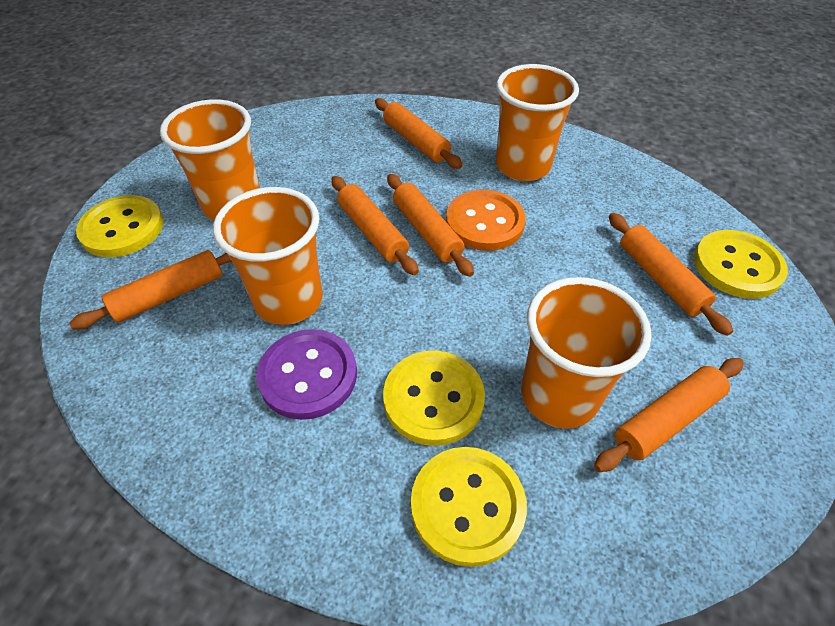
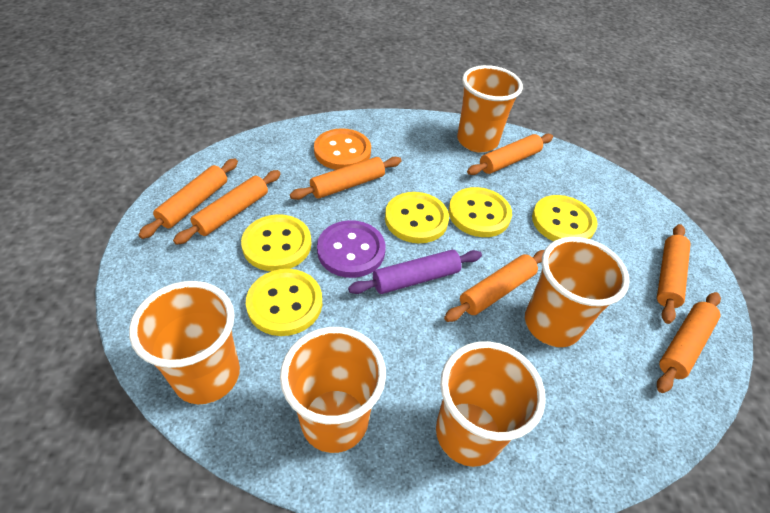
orange cup: 4 -> 5
orange rolling pin: 6 -> 7
purple rolling pin: 0 -> 1
yellow button: 4 -> 5

